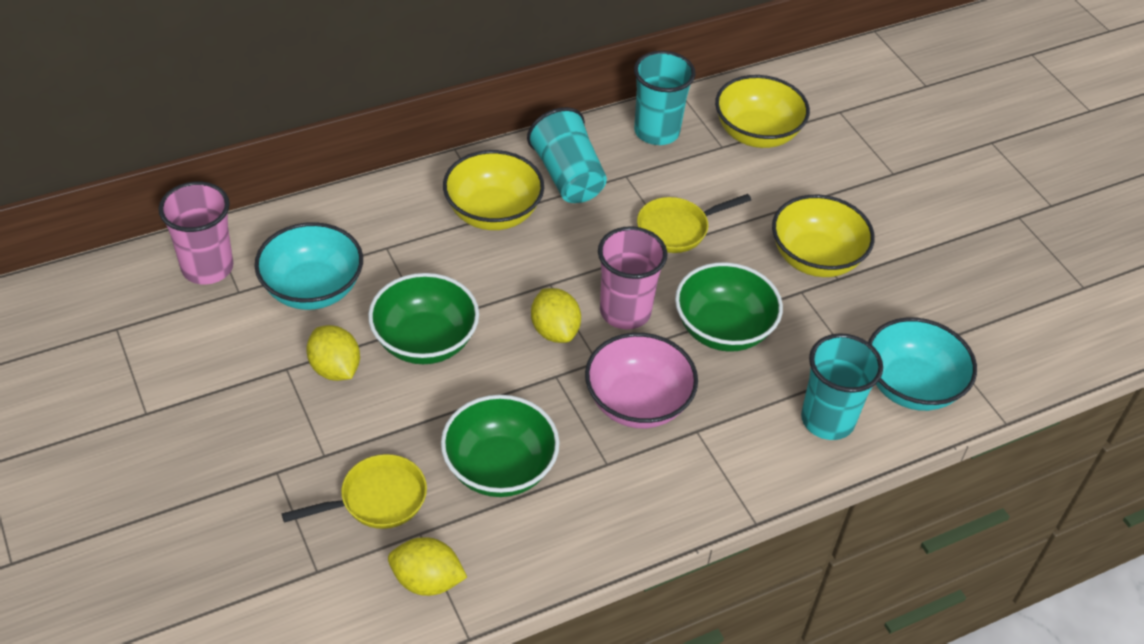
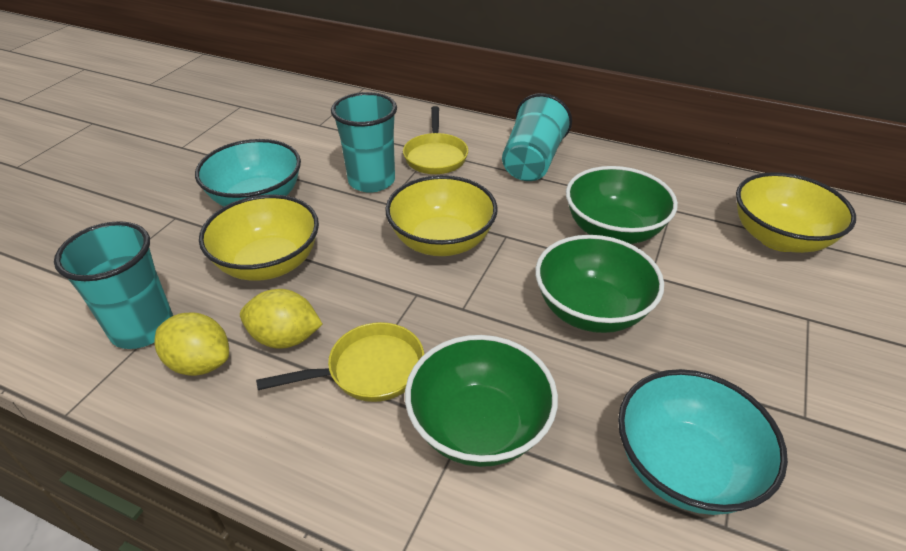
pink bowl: 1 -> 0
pink cup: 2 -> 0
yellow lemon: 3 -> 2

